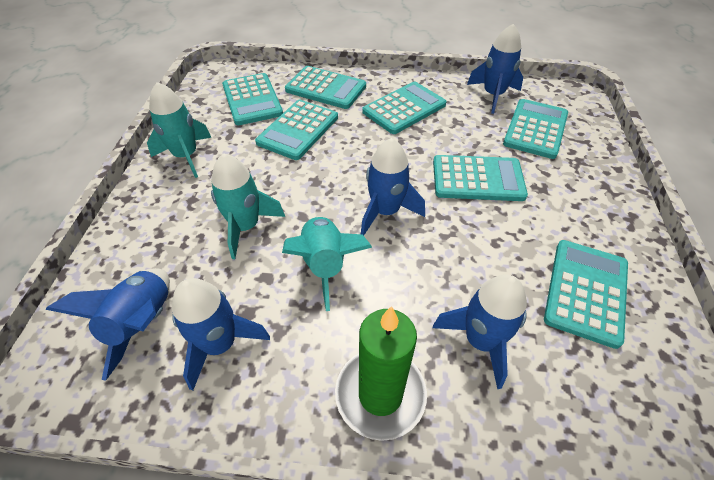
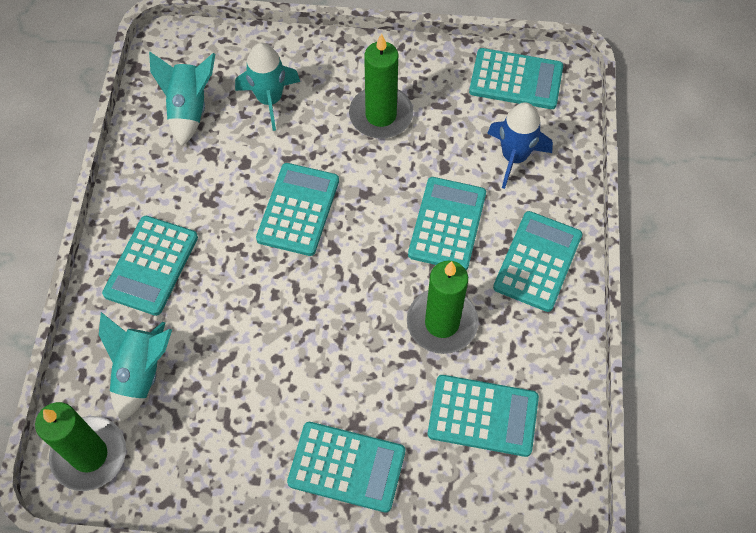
blue rocket: 5 -> 1
green candle: 1 -> 3

